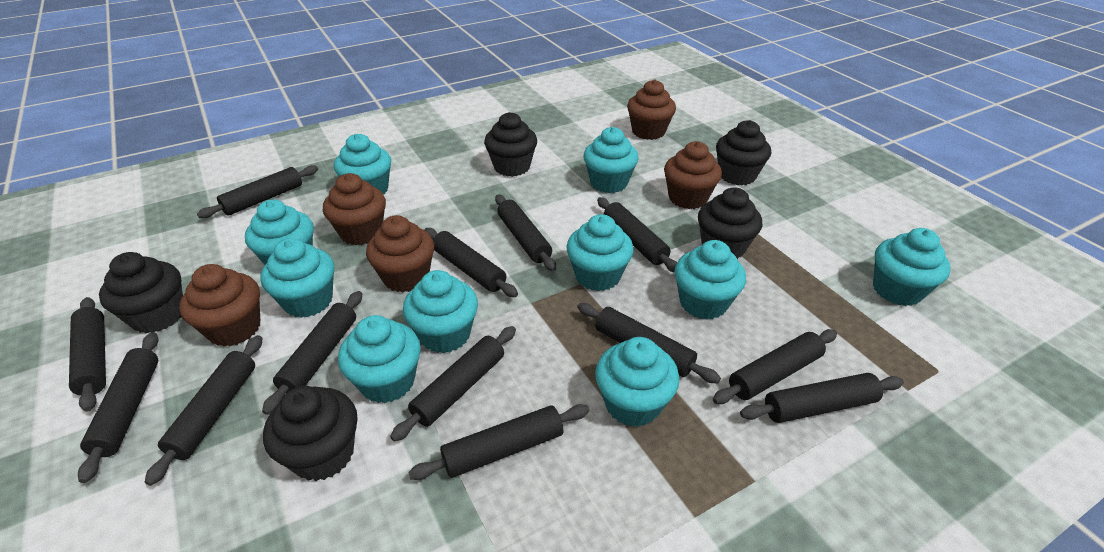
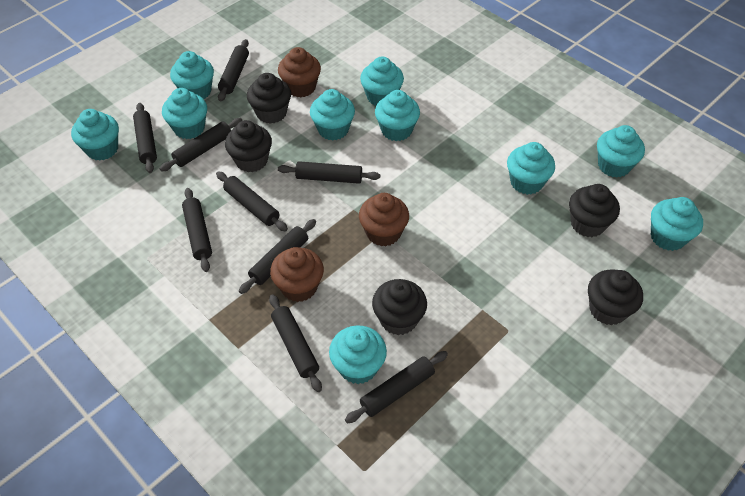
black rolling pin: 13 -> 9
brown cupcake: 5 -> 3

